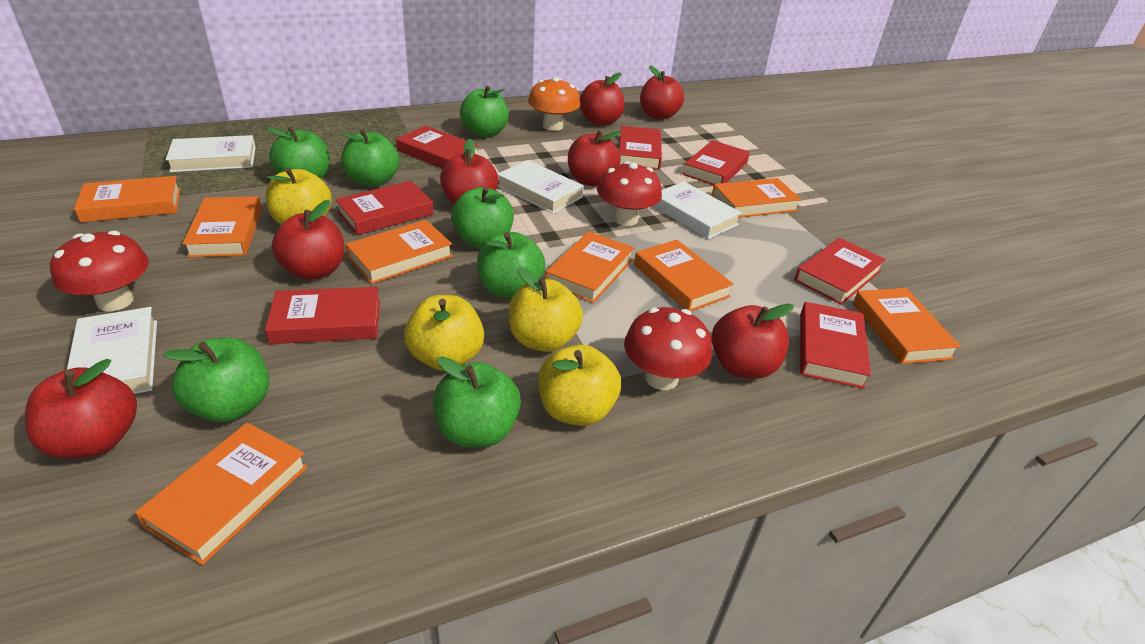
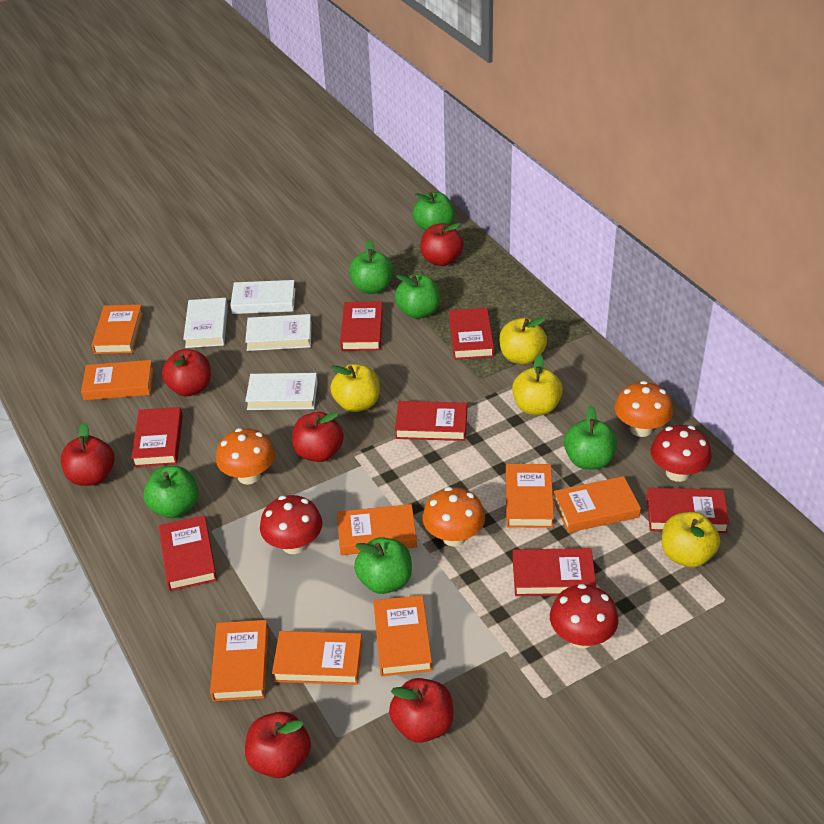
green apple: 7 -> 6
orange mushroom: 1 -> 3
red apple: 7 -> 6

